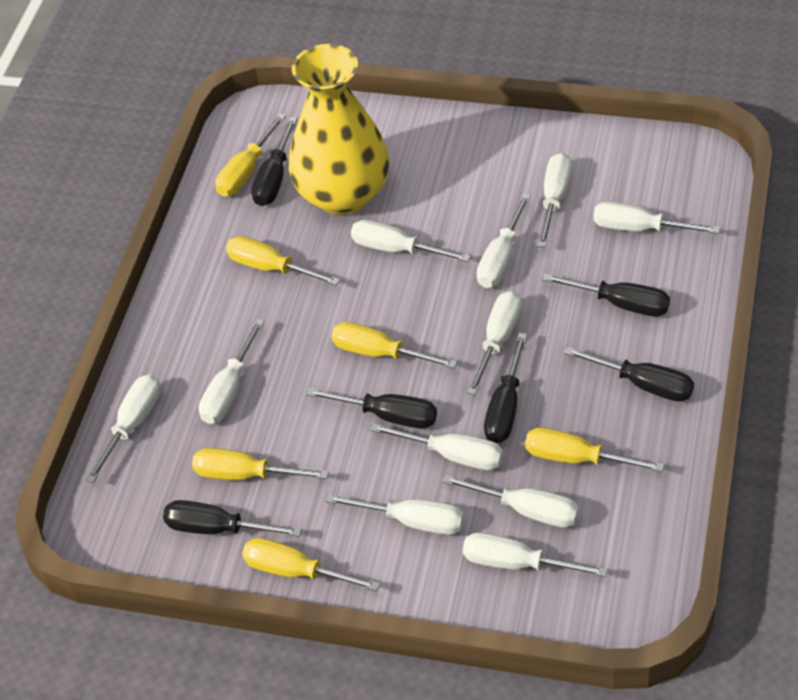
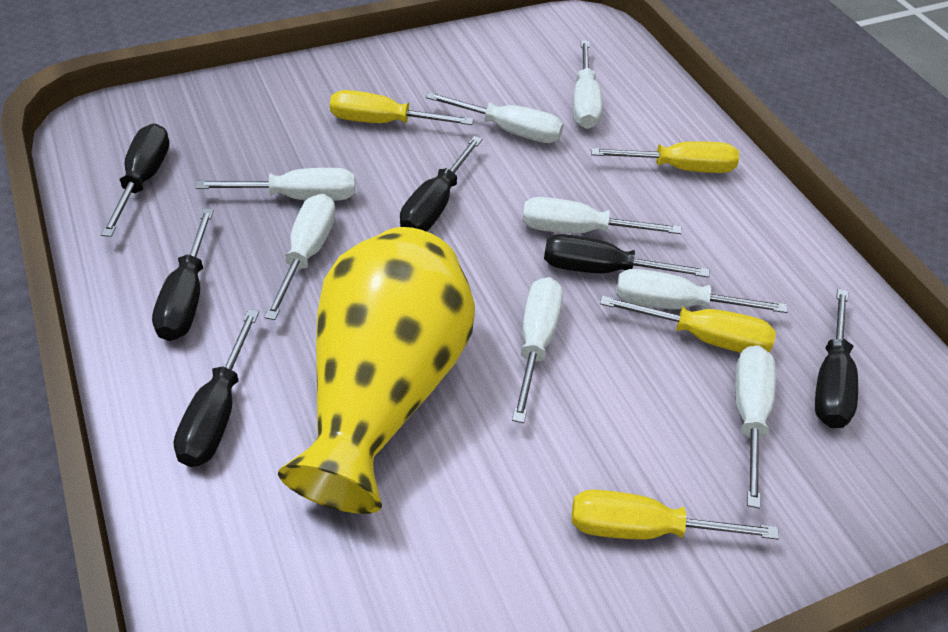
white screwdriver: 11 -> 8
yellow screwdriver: 6 -> 4

